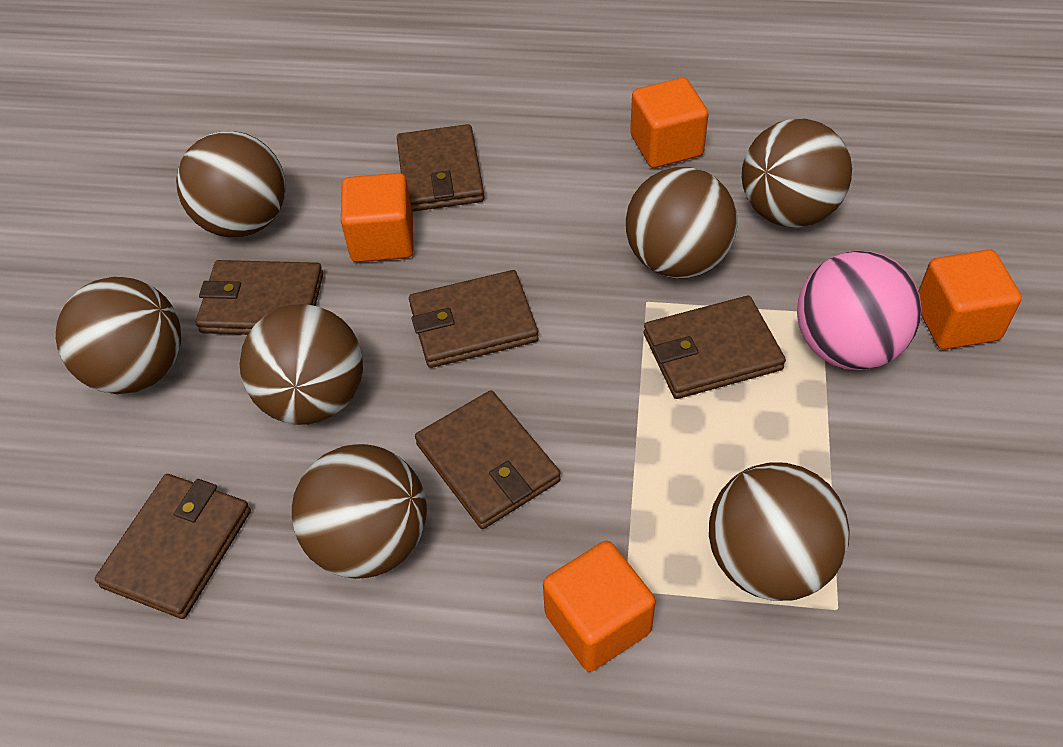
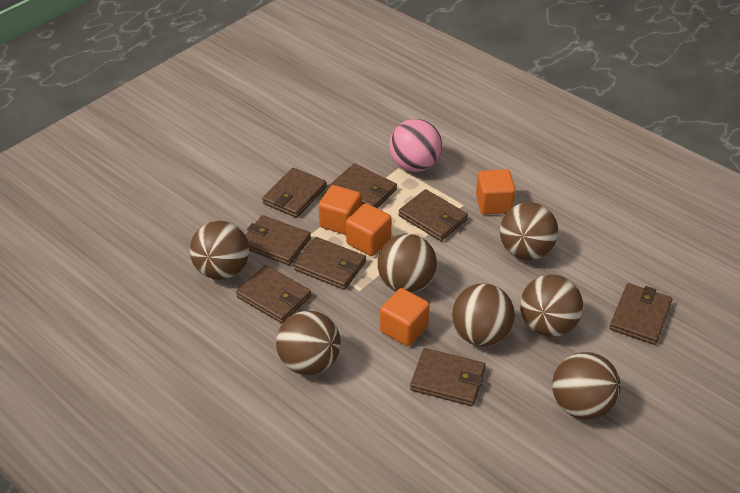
brown wallet: 6 -> 8

